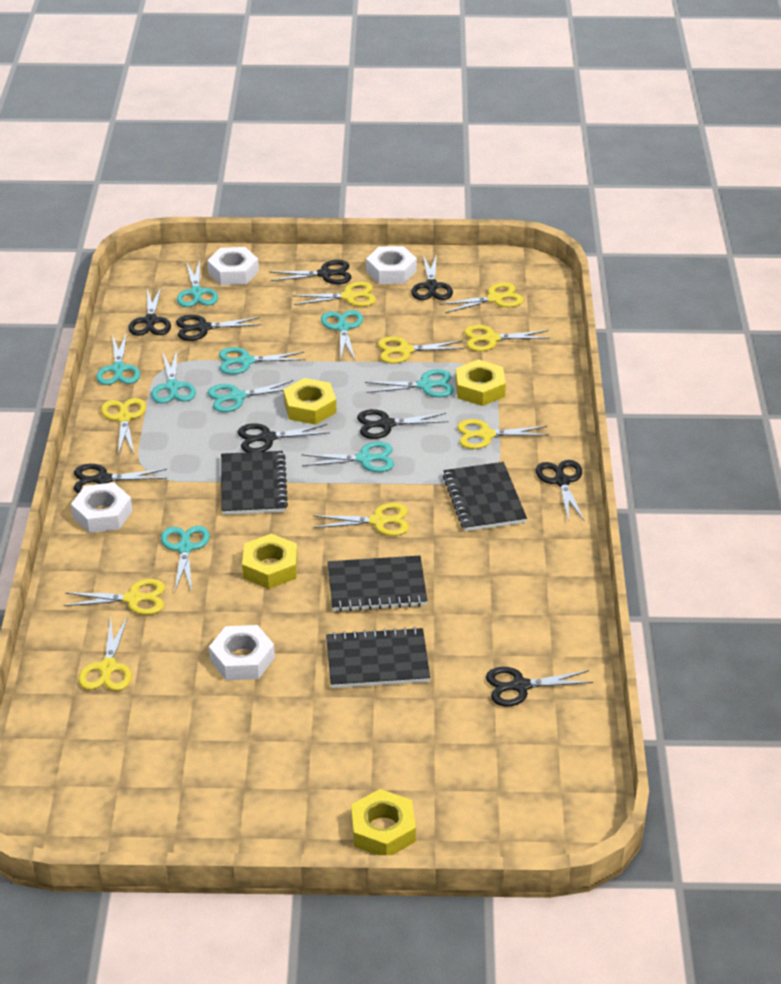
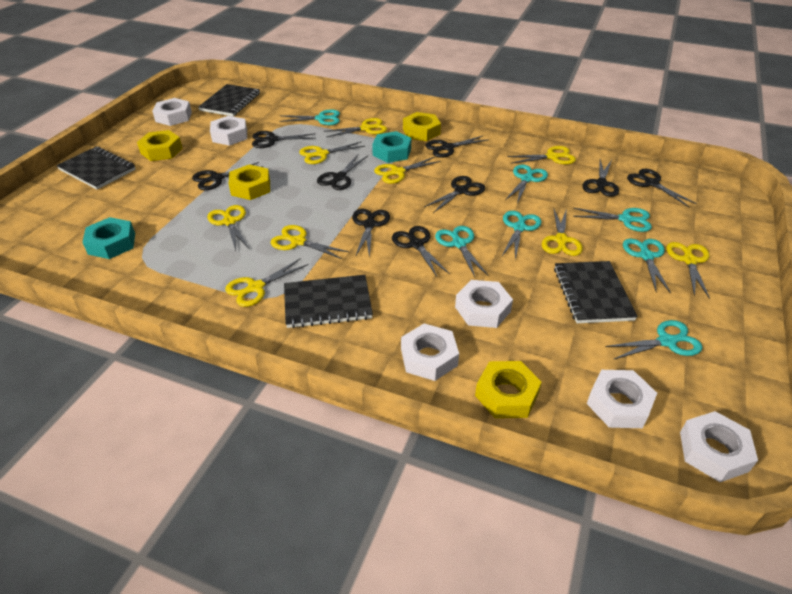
turquoise nut: 0 -> 2
turquoise scissors: 9 -> 7
white nut: 4 -> 6

